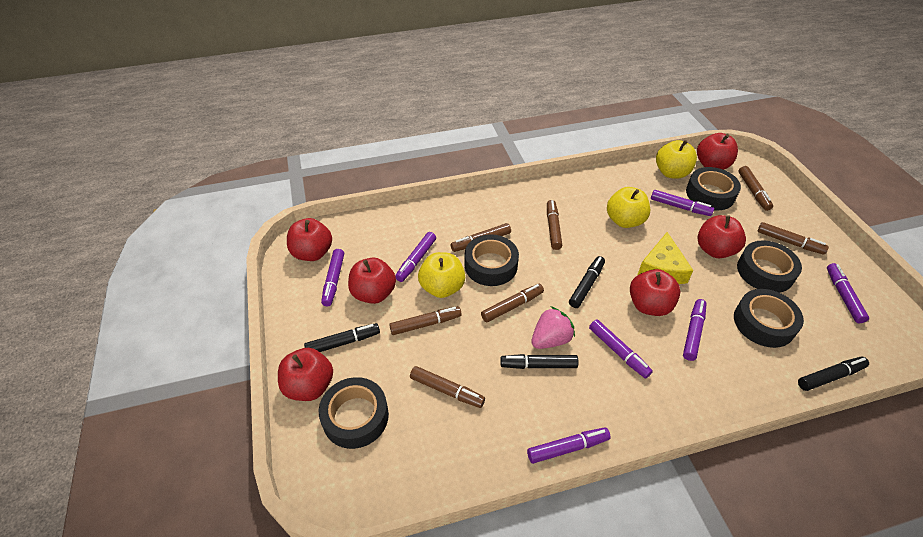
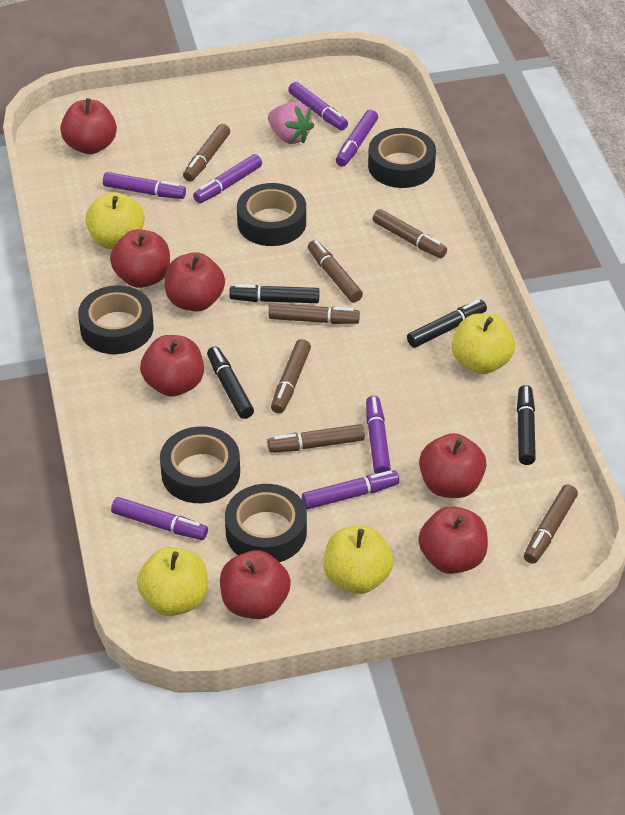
red apple: 6 -> 7
yellow apple: 3 -> 4
yellow cheese: 1 -> 0

